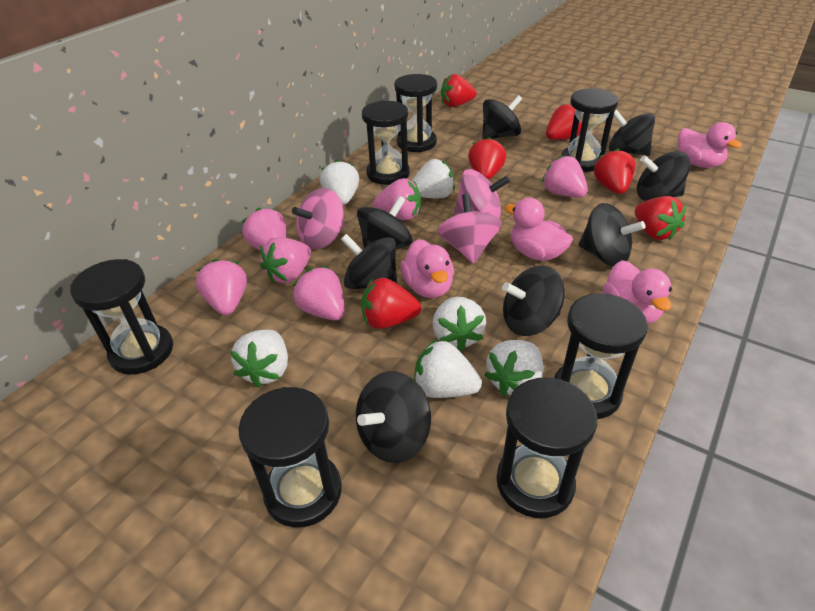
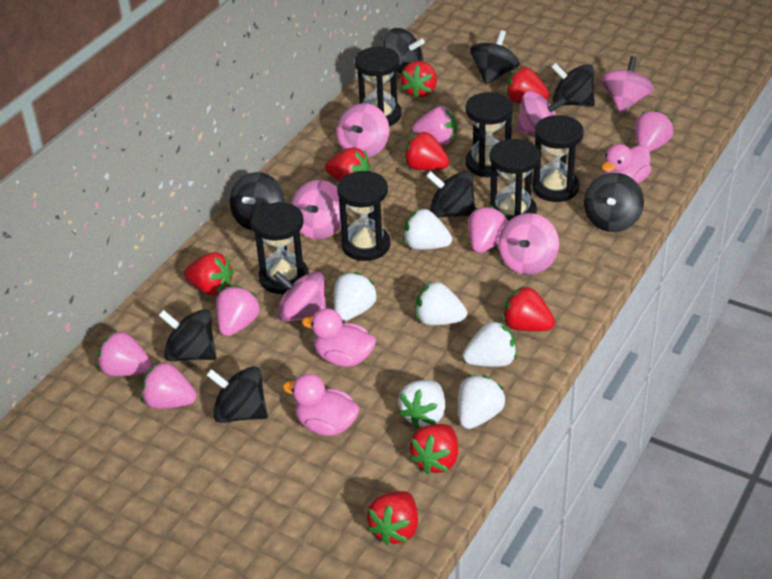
black hourglass: 7 -> 6
pink duck: 4 -> 3
pink spinning top: 3 -> 6
red strawberry: 6 -> 8

